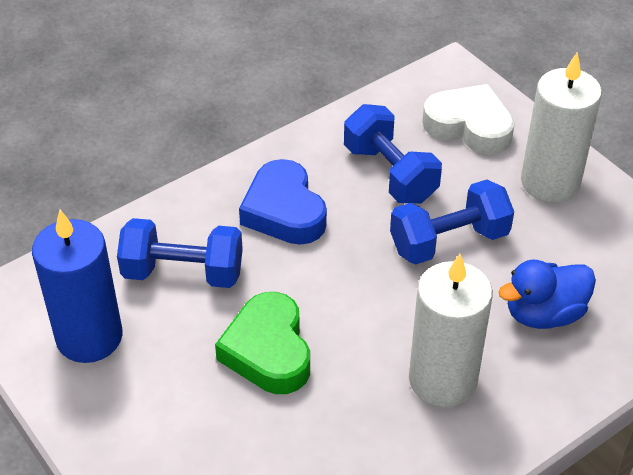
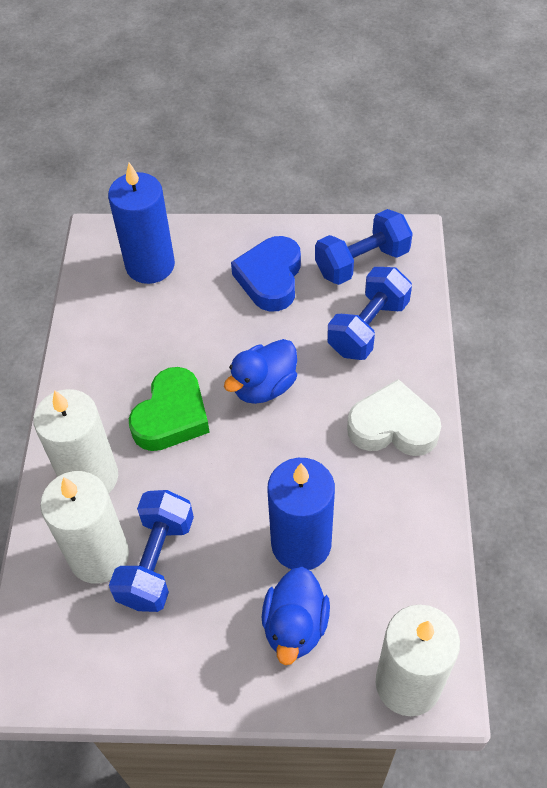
blue candle: 1 -> 2
blue duck: 1 -> 2
white candle: 2 -> 3

